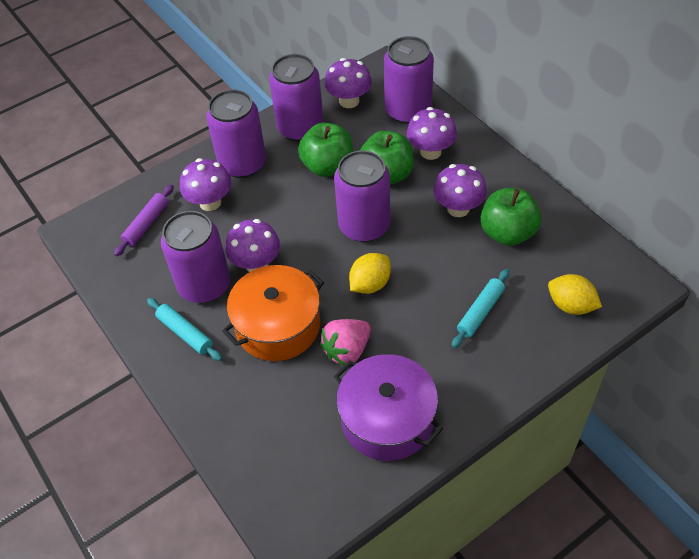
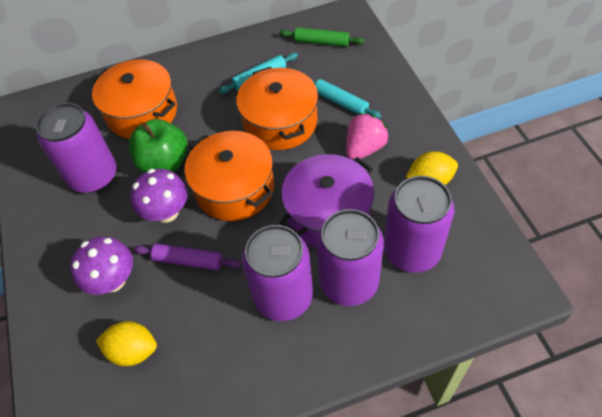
green apple: 3 -> 1
green rolling pin: 0 -> 1
orange pot: 1 -> 3
purple can: 5 -> 4
purple mushroom: 5 -> 2

